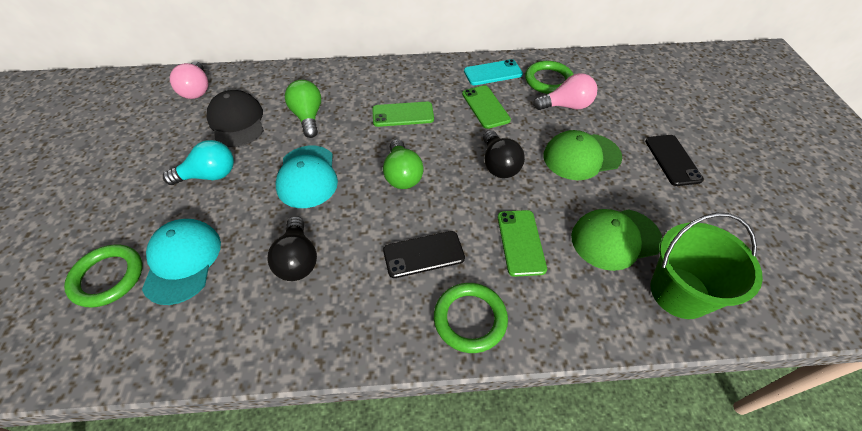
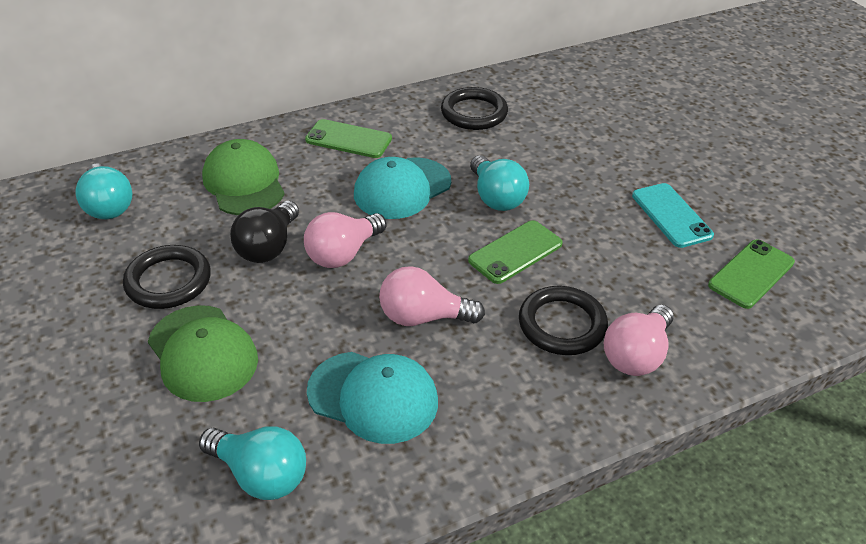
black cap: 1 -> 0
black light bulb: 2 -> 1
black phone: 2 -> 0
black ring: 0 -> 3
green bucket: 1 -> 0
green light bulb: 2 -> 0
green ring: 3 -> 0
pink light bulb: 2 -> 3
turquoise light bulb: 1 -> 3

